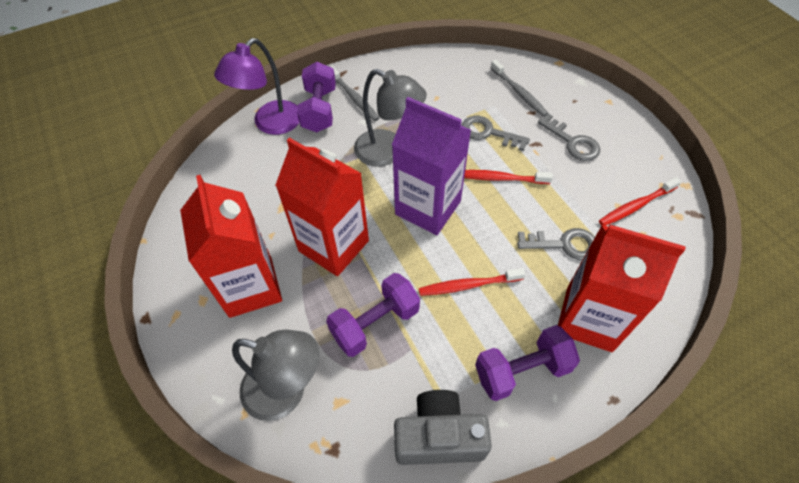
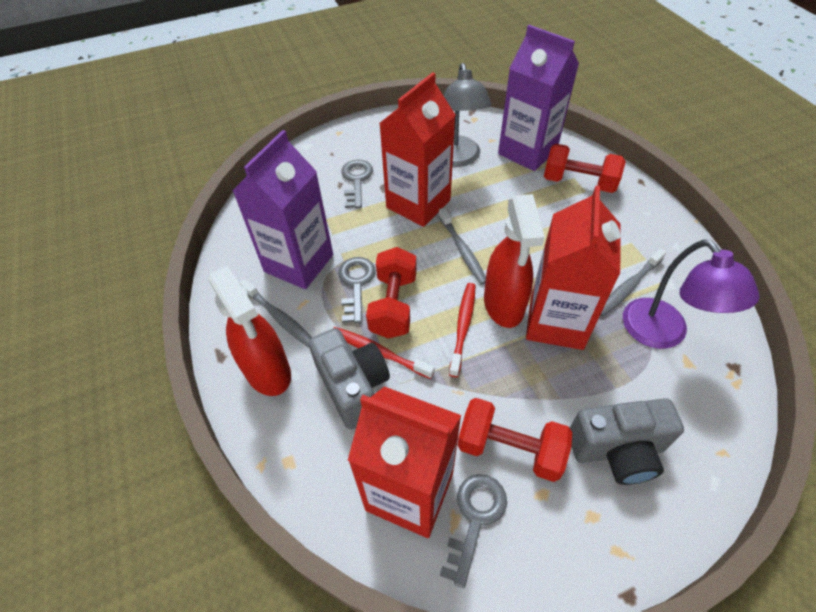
grey camera: 1 -> 2
grey lamp: 2 -> 1
grey toothbrush: 2 -> 3
purple carton: 1 -> 2
purple dumbbell: 3 -> 0
red dumbbell: 0 -> 3
red spray bottle: 0 -> 2
red toothbrush: 3 -> 2

